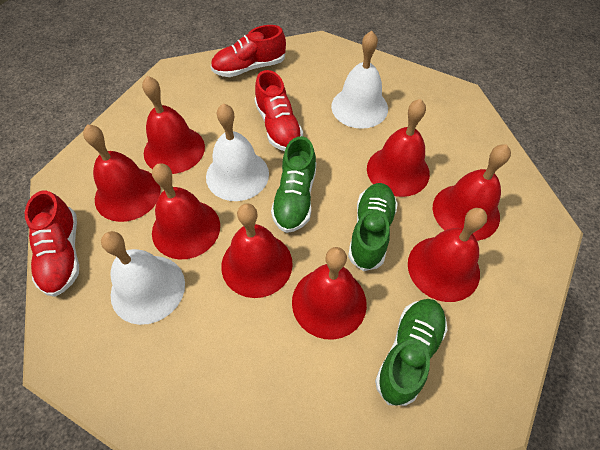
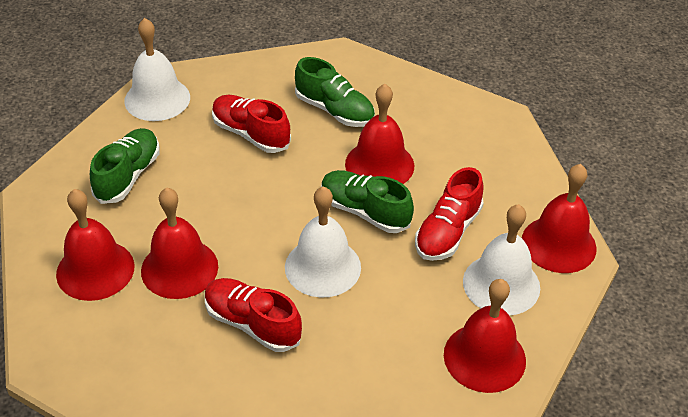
red bell: 8 -> 5

